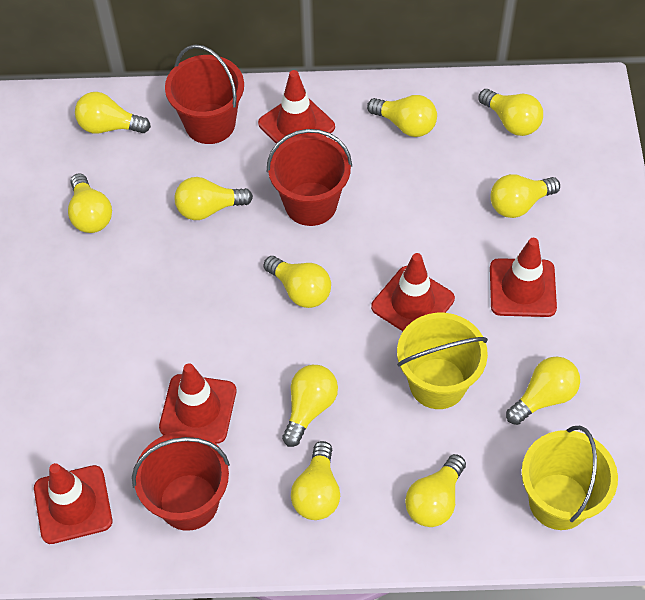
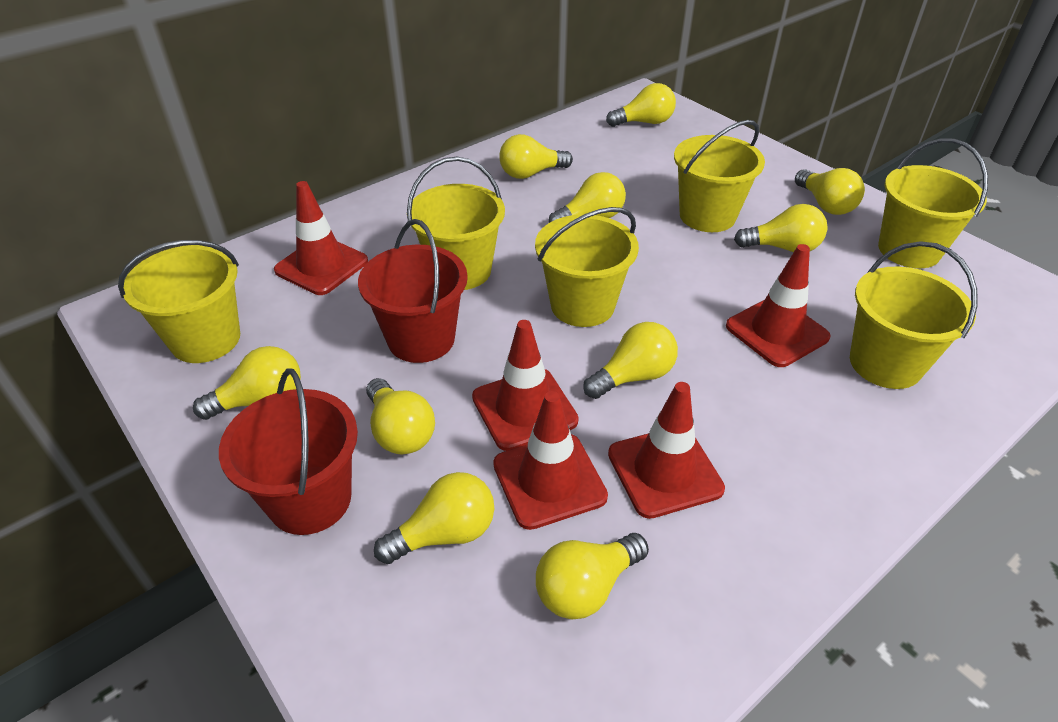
red bucket: 3 -> 2
yellow bucket: 2 -> 6
yellow light bulb: 11 -> 10

